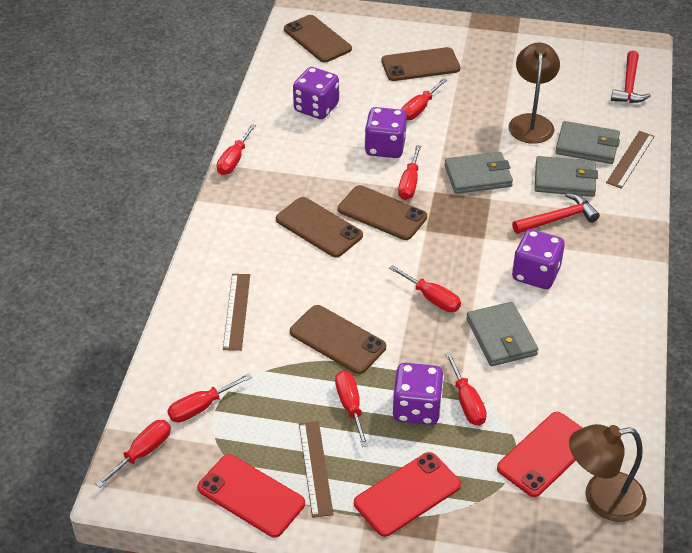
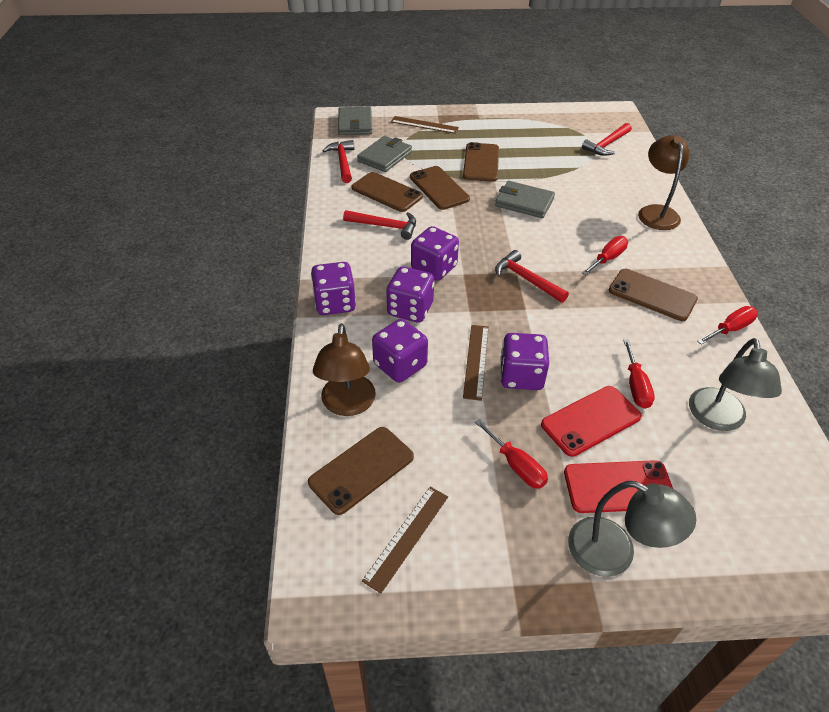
grey lamp: 0 -> 2
grey wallet: 4 -> 3
purple dice: 4 -> 5
red hammer: 2 -> 4
red phone: 3 -> 2
red screwdriver: 8 -> 4

